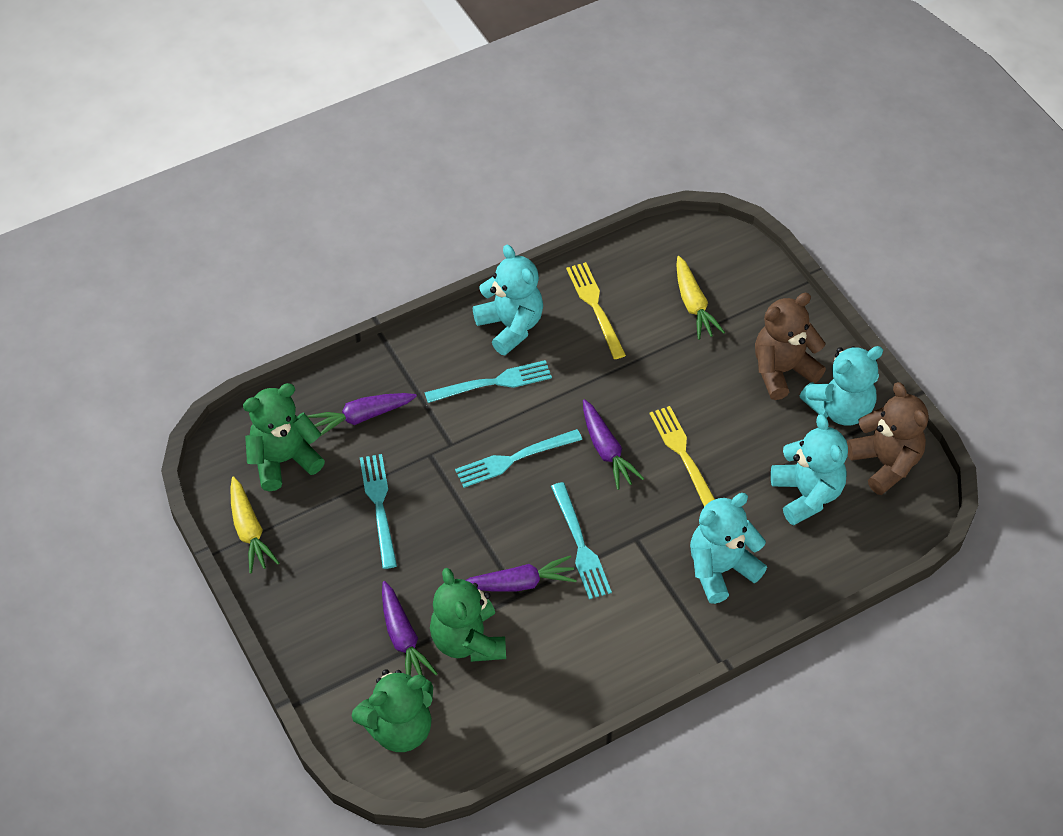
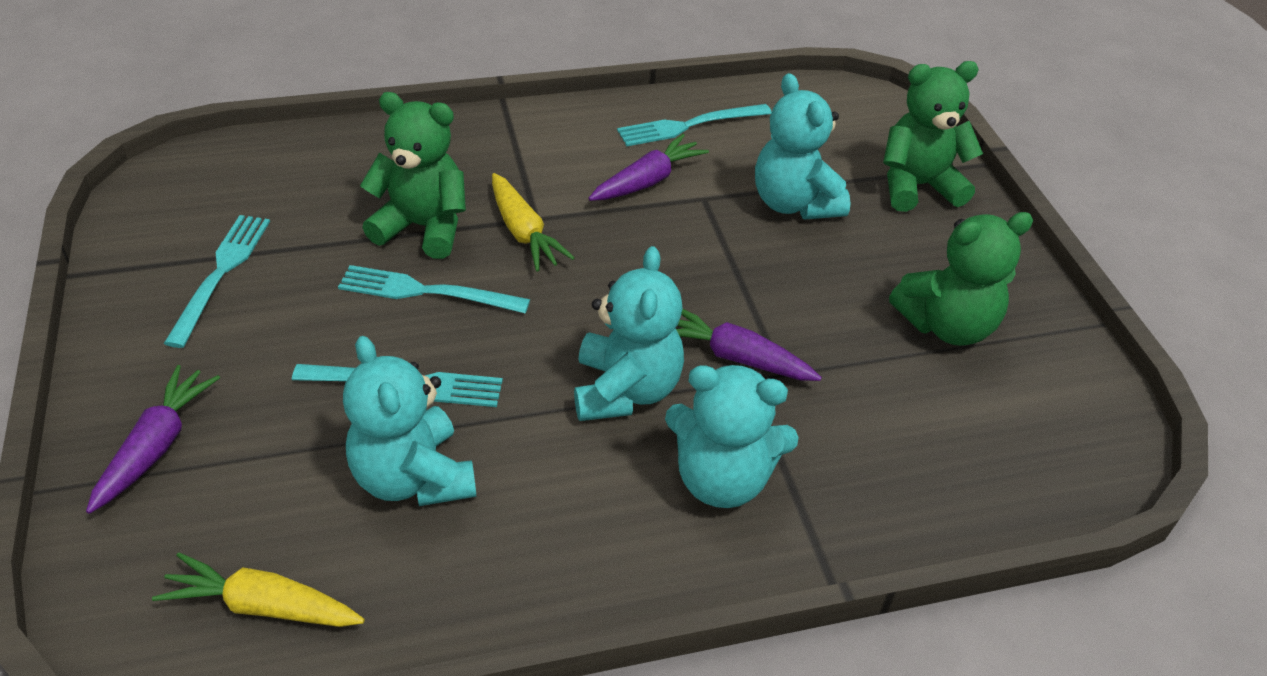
brown teddy bear: 2 -> 0
purple carrot: 4 -> 3
yellow fork: 2 -> 0

